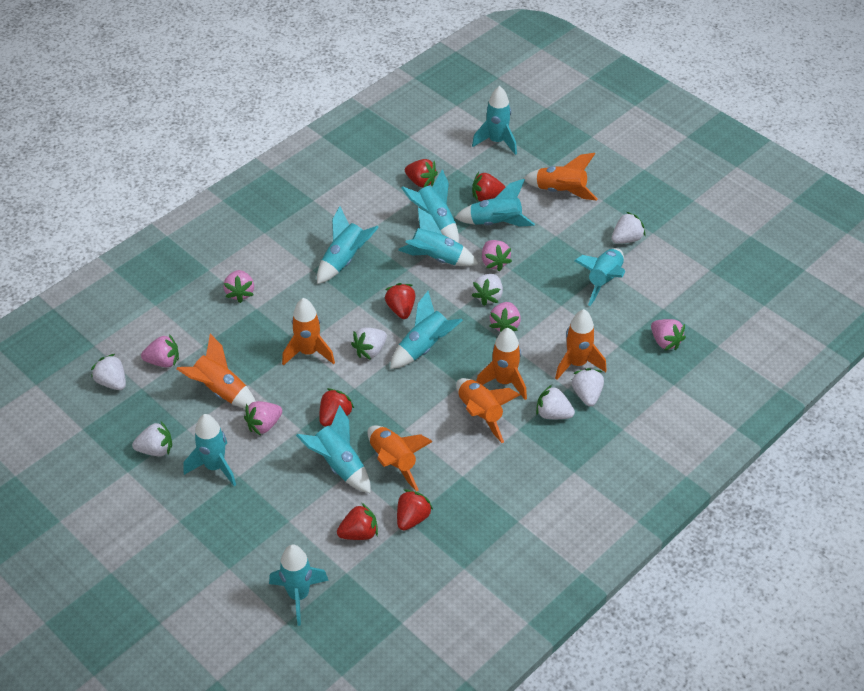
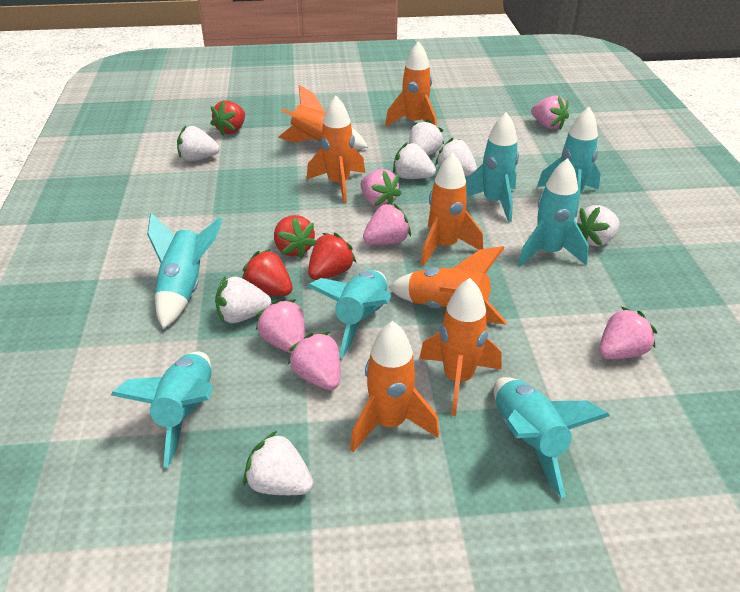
red strawberry: 6 -> 4
turquoise rocket: 10 -> 7

